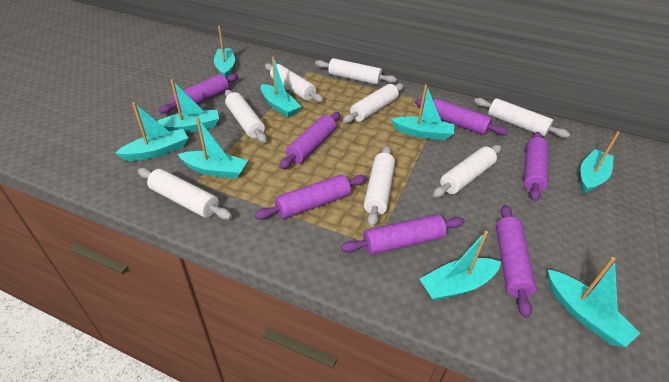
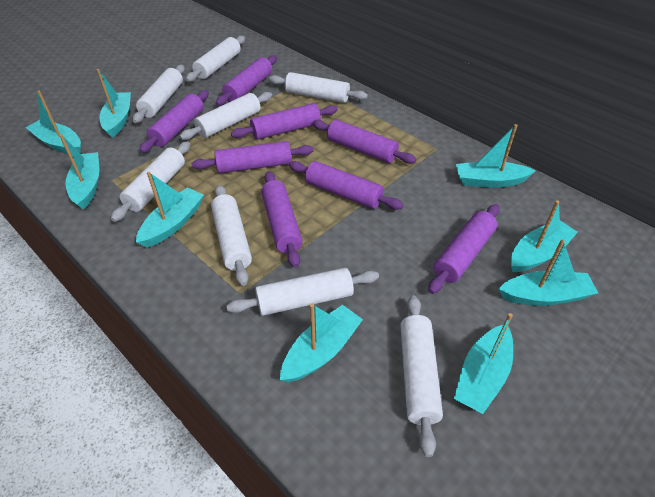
purple rolling pin: 7 -> 8

